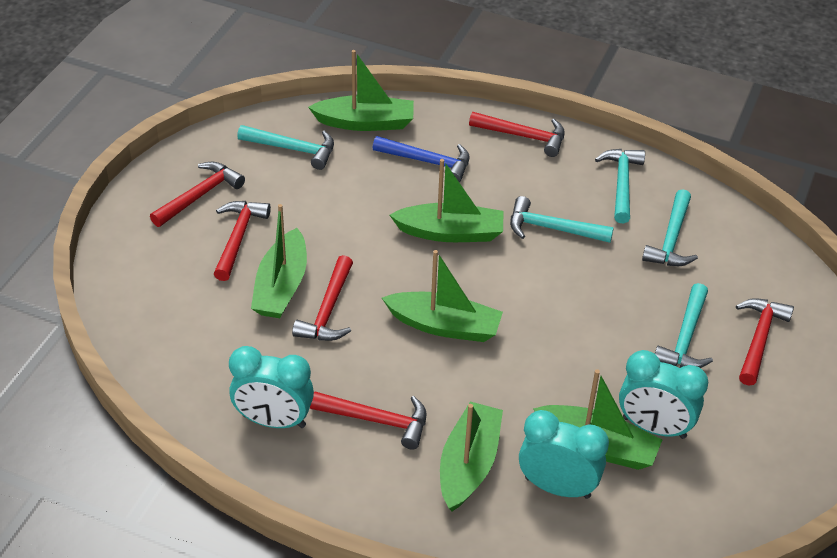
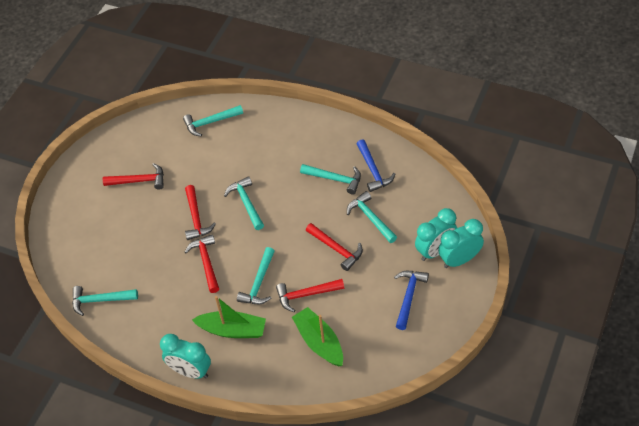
blue hammer: 1 -> 2
green boat: 6 -> 2
red hammer: 6 -> 5
turquoise hammer: 5 -> 6

